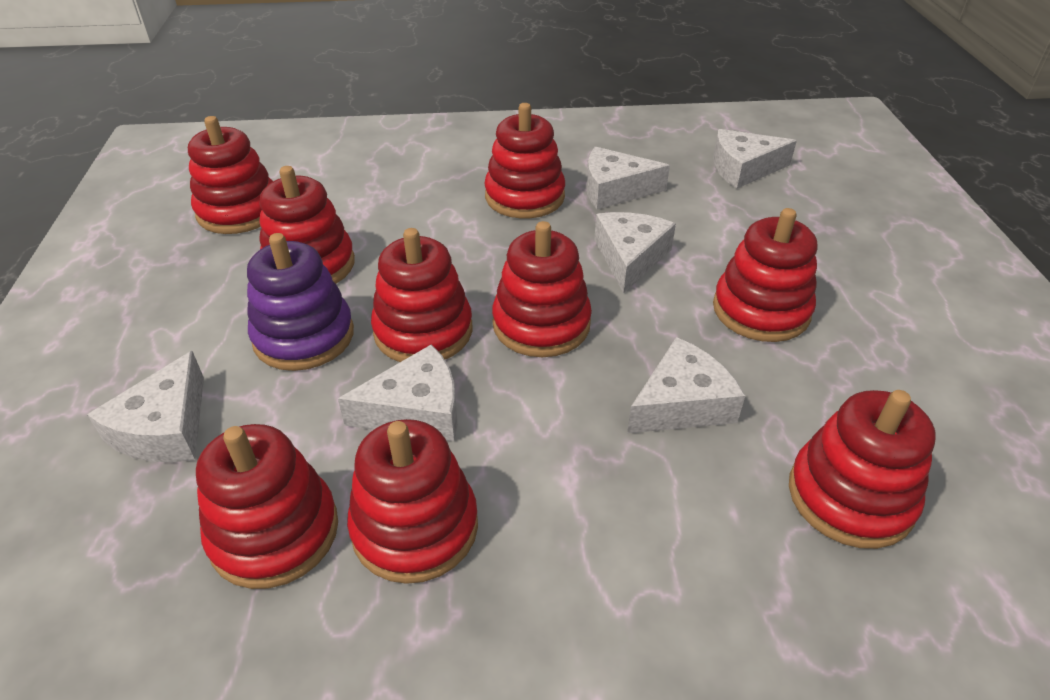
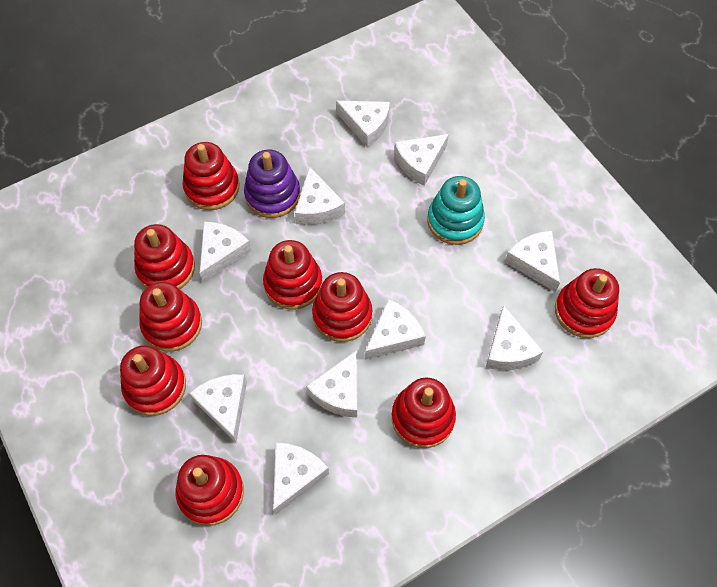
turquoise stacking toy: 0 -> 1
white cheese: 6 -> 10

